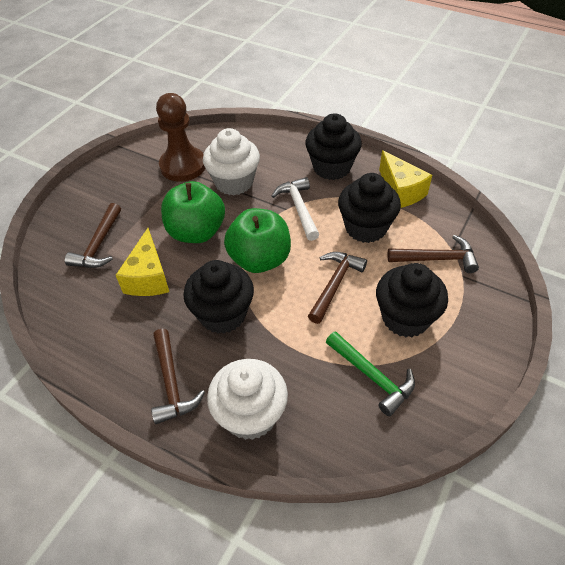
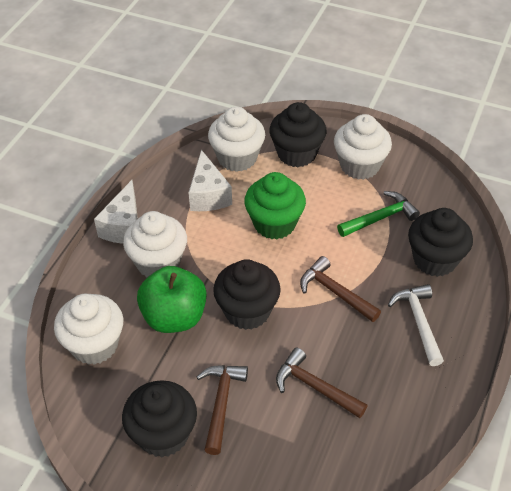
brown hammer: 4 -> 3
brown pawn: 1 -> 0
green apple: 2 -> 1
green cupcake: 0 -> 1
white cheese: 0 -> 2
white cupcake: 2 -> 4
yellow cheese: 2 -> 0

